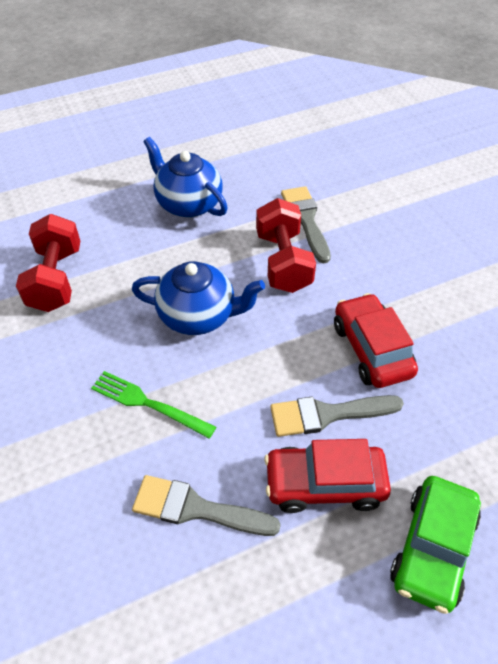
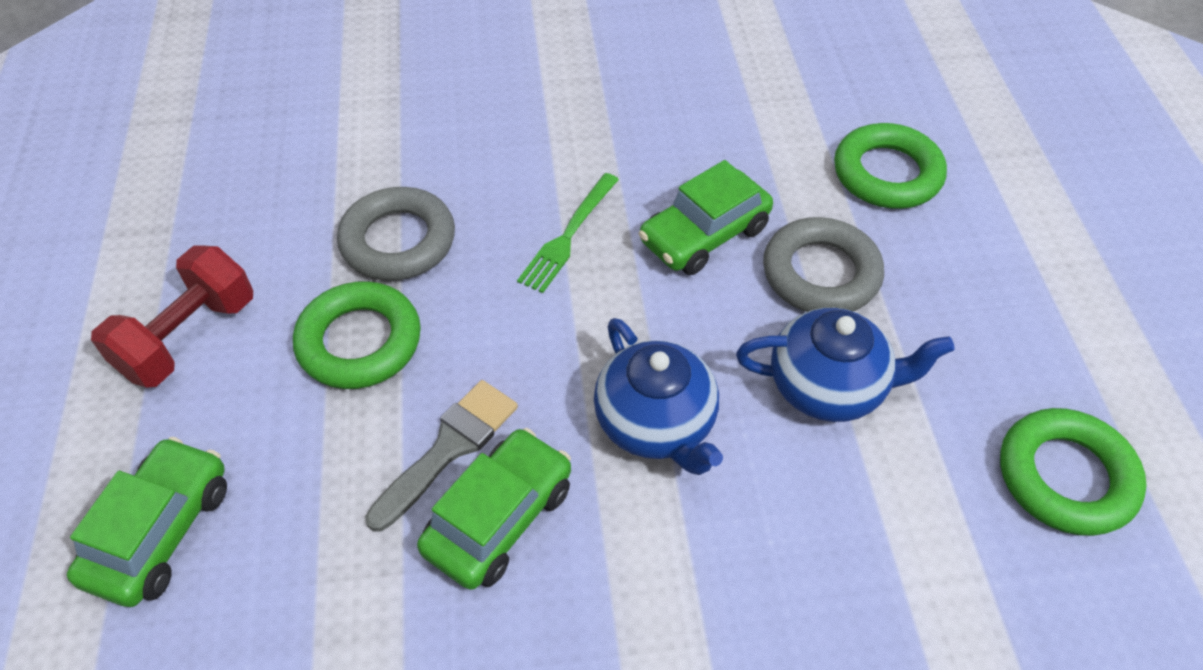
green car: 1 -> 3
green ring: 0 -> 3
grey brush: 3 -> 1
grey ring: 0 -> 2
red car: 2 -> 0
red dumbbell: 2 -> 1

